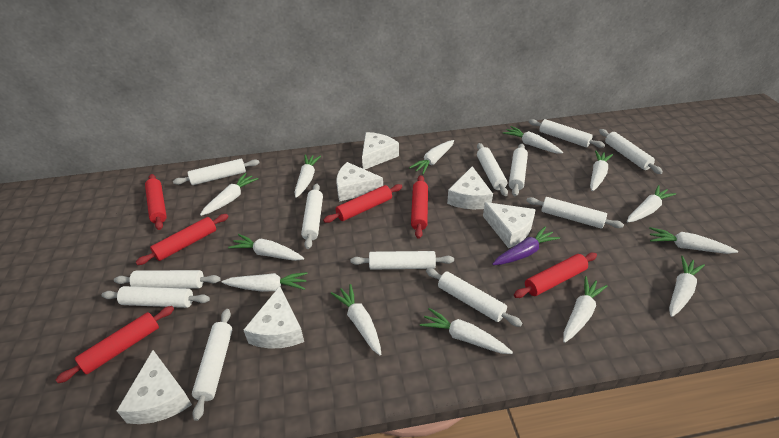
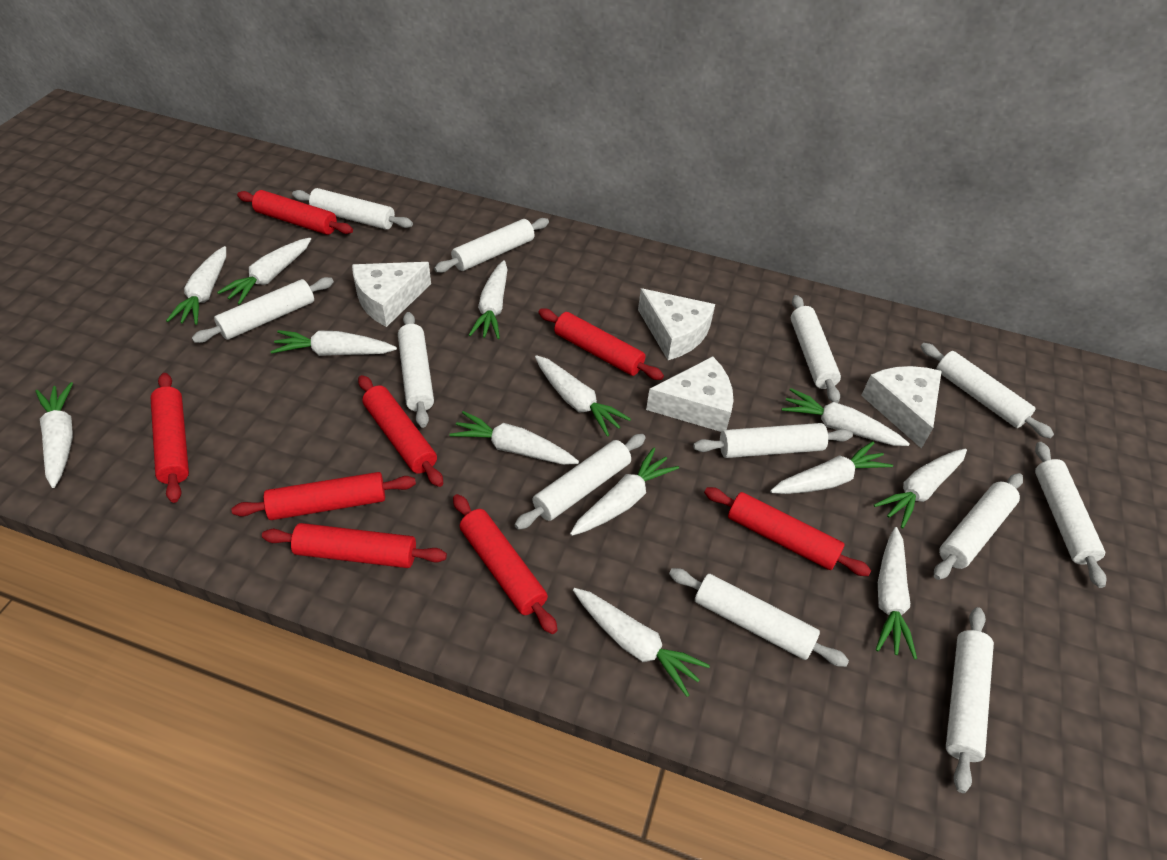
purple carrot: 1 -> 0
red rolling pin: 6 -> 8
white cheese: 6 -> 4

